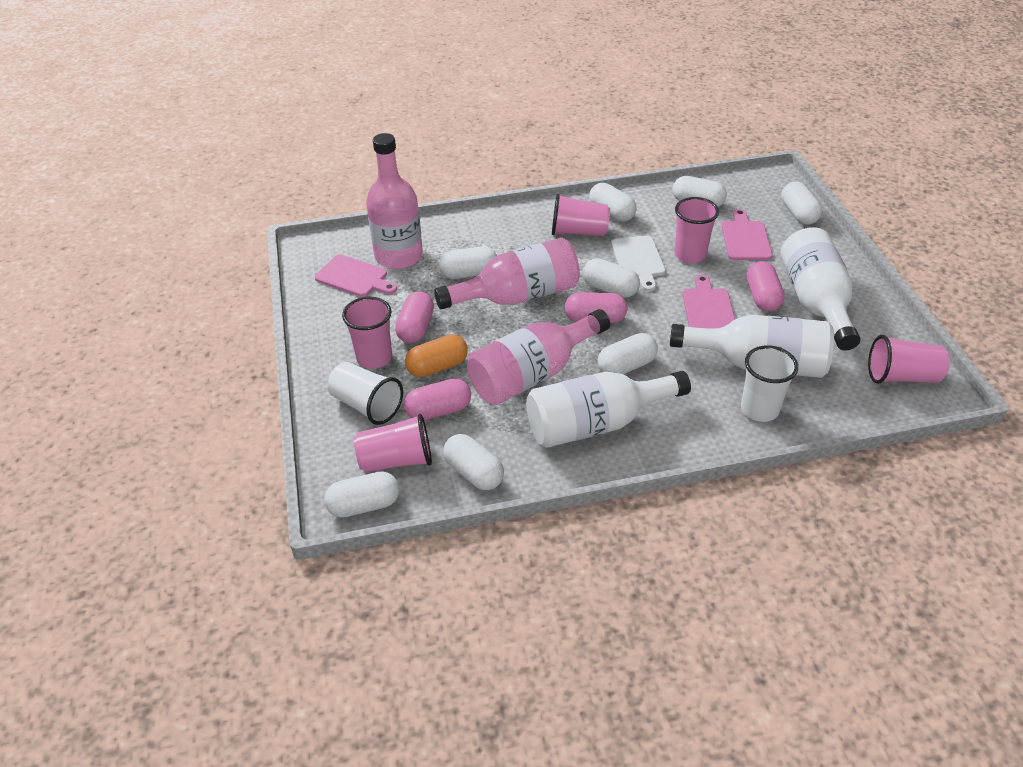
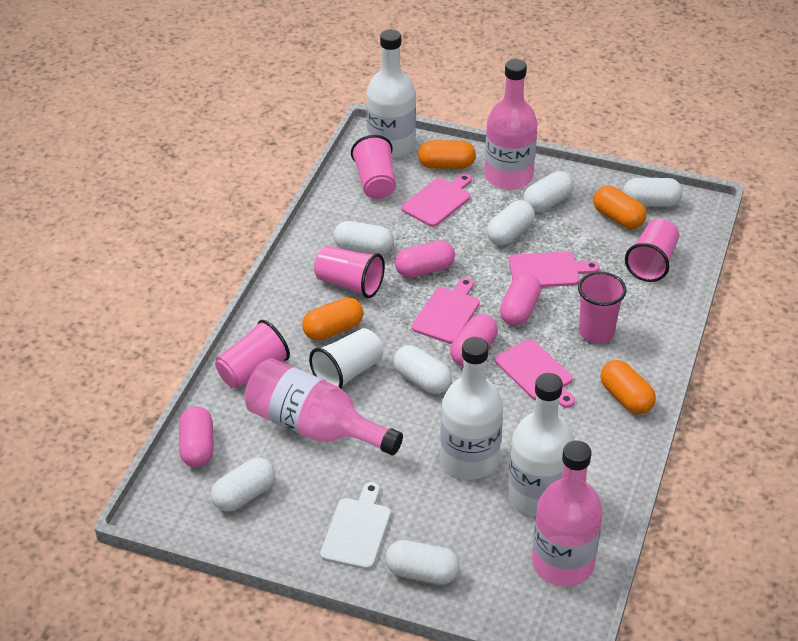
orange capsule: 1 -> 4
pink cutting board: 3 -> 4
white capsule: 8 -> 7
white cup: 2 -> 1

